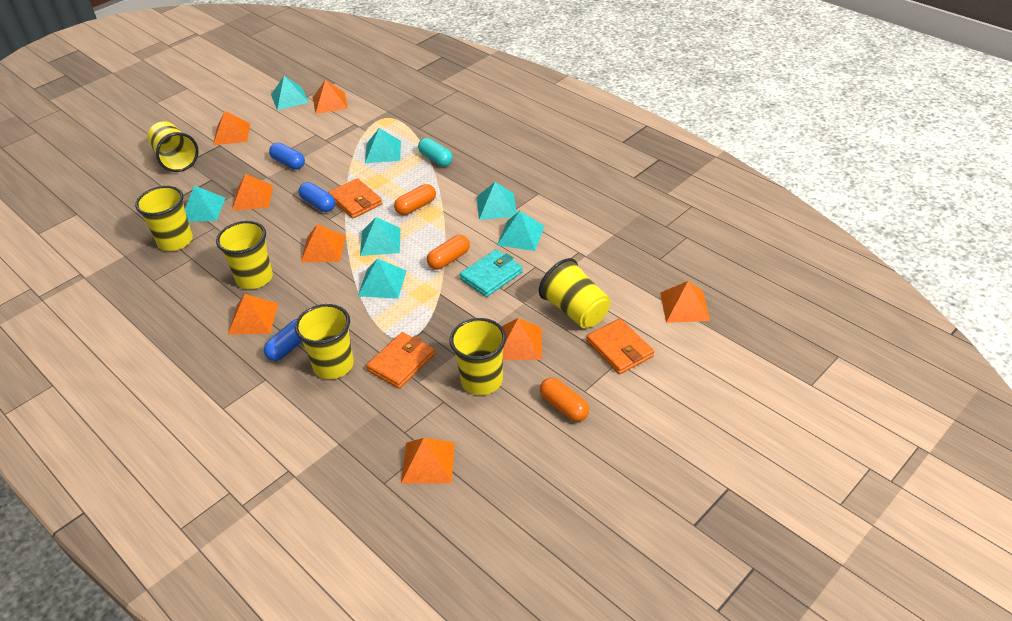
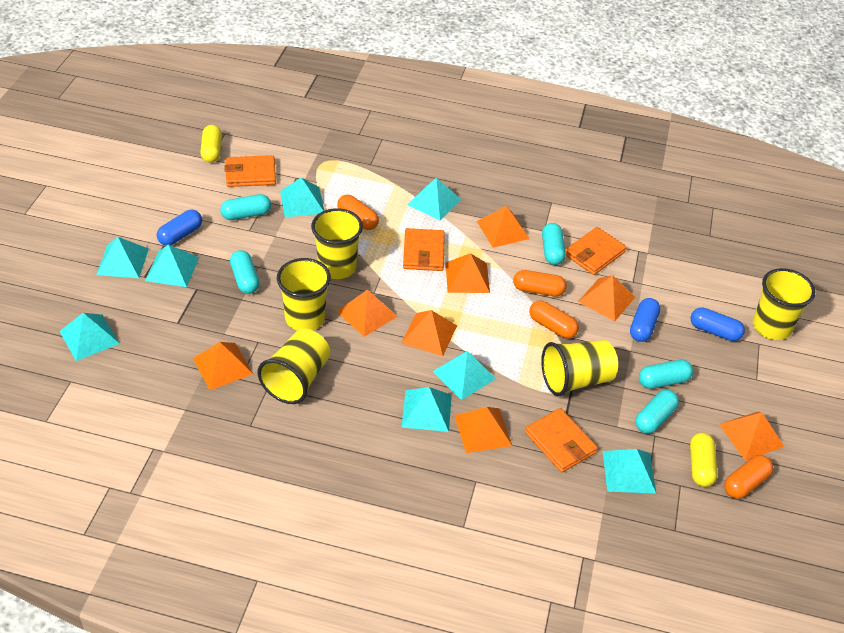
orange capsule: 3 -> 4
orange wallet: 3 -> 4
turquoise capsule: 1 -> 5
turquoise pyramid: 7 -> 8
turquoise wallet: 1 -> 0
yellow capsule: 0 -> 2
yellow cup: 6 -> 5

